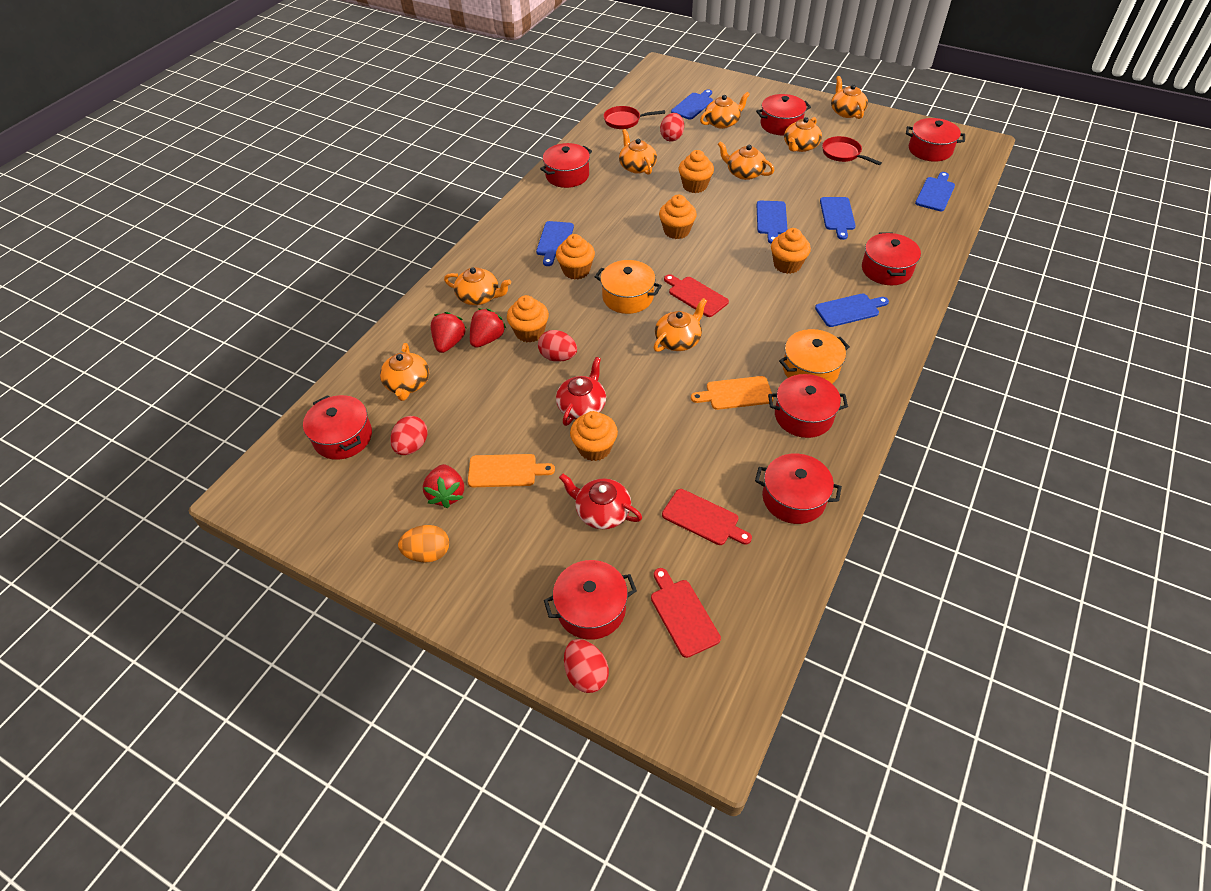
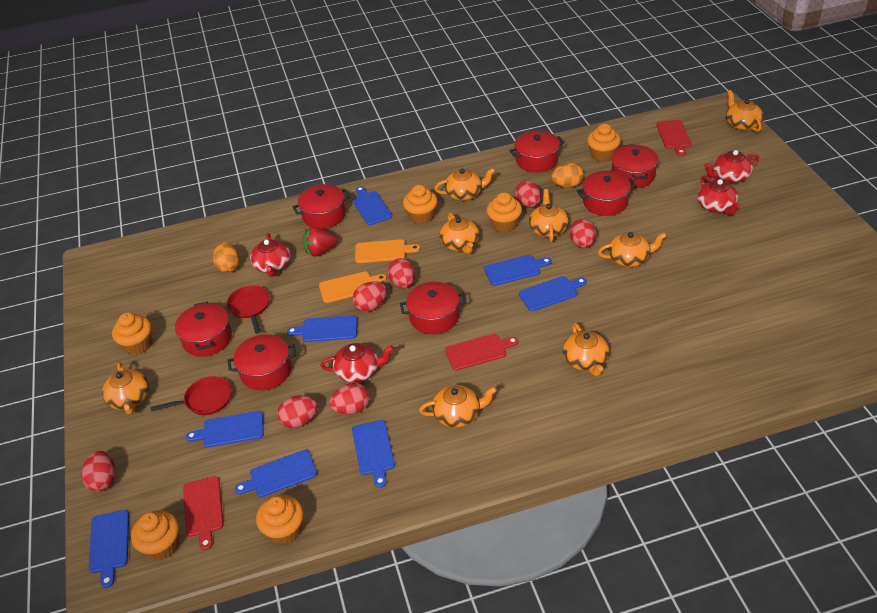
blue cutting board: 6 -> 8
orange egg: 1 -> 2
orange pot: 2 -> 0
red egg: 4 -> 7
red pot: 8 -> 7
red strawberry: 3 -> 1
red teapot: 2 -> 4

